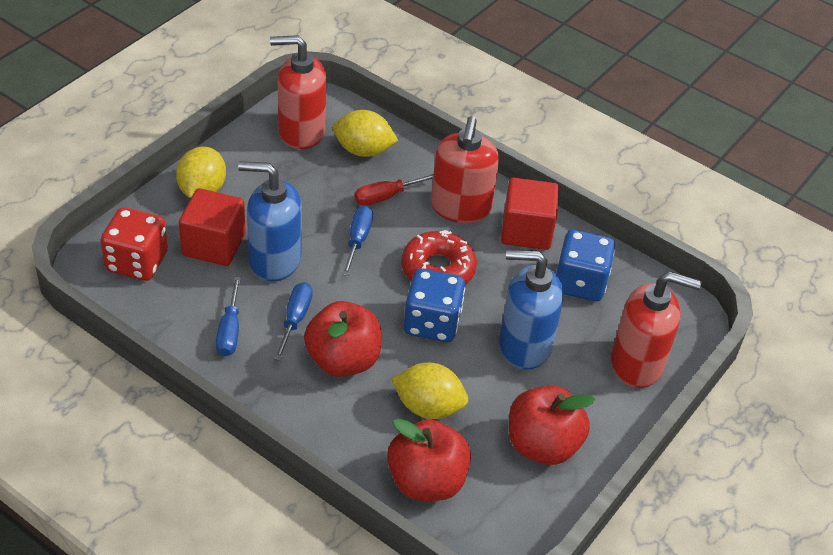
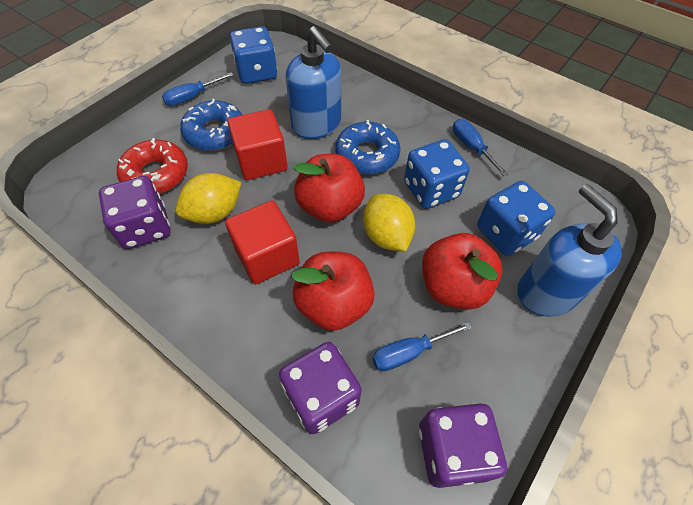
blue dice: 2 -> 3
blue donut: 0 -> 2
purple dice: 0 -> 3
red dice: 1 -> 0
red screwdriver: 1 -> 0
red soap dispenser: 3 -> 0
yellow lemon: 3 -> 2

